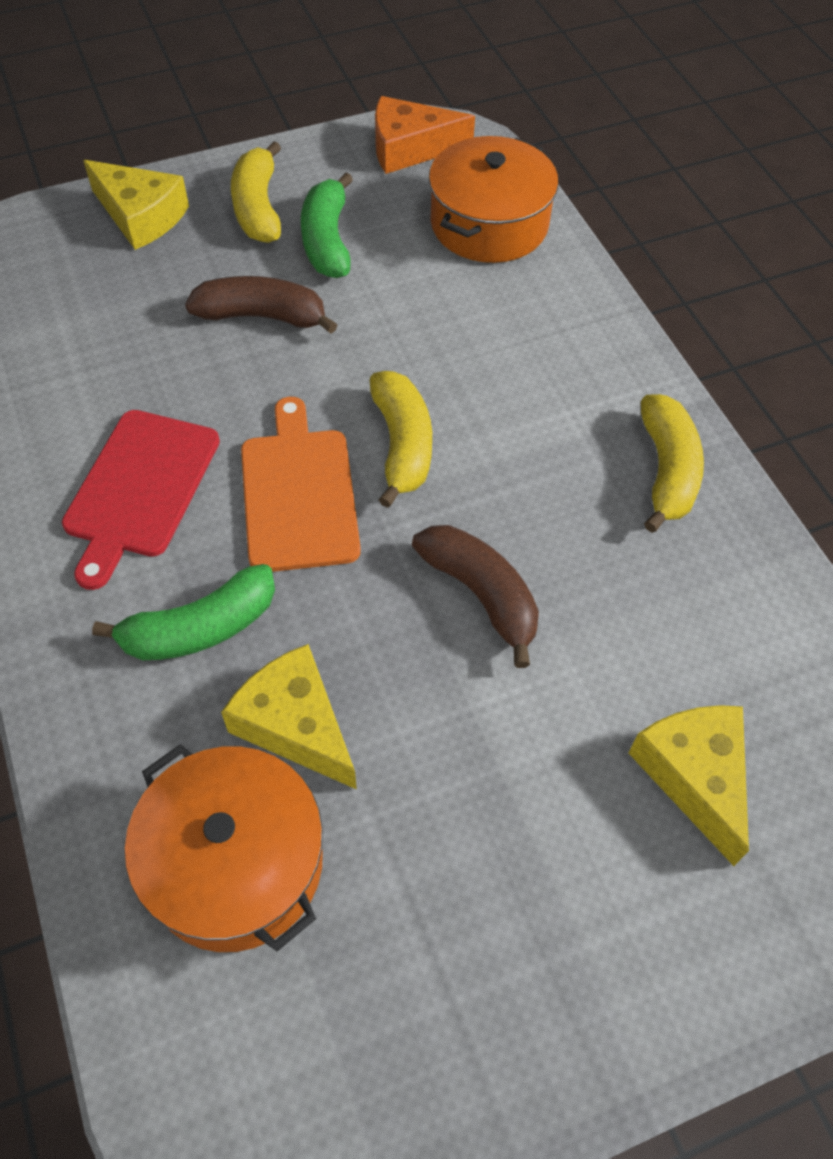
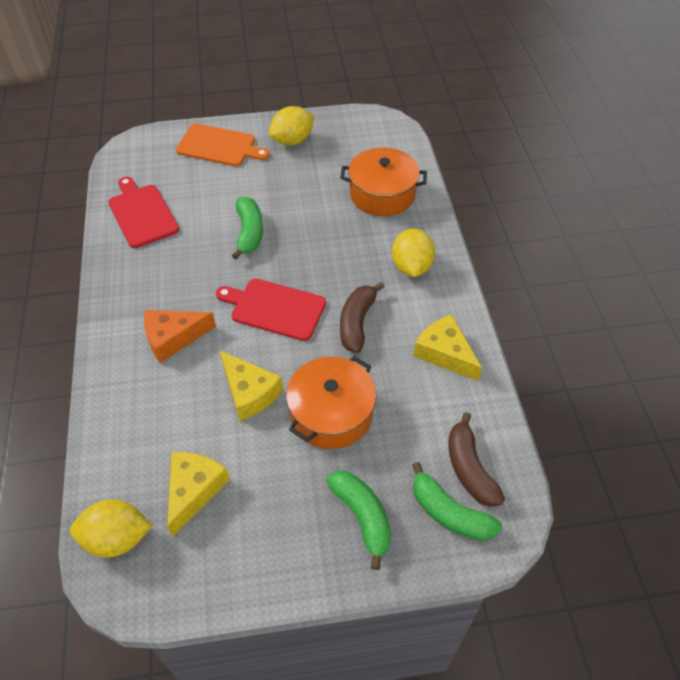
green banana: 2 -> 3
red cutting board: 1 -> 2
yellow banana: 3 -> 0
yellow lemon: 0 -> 3

